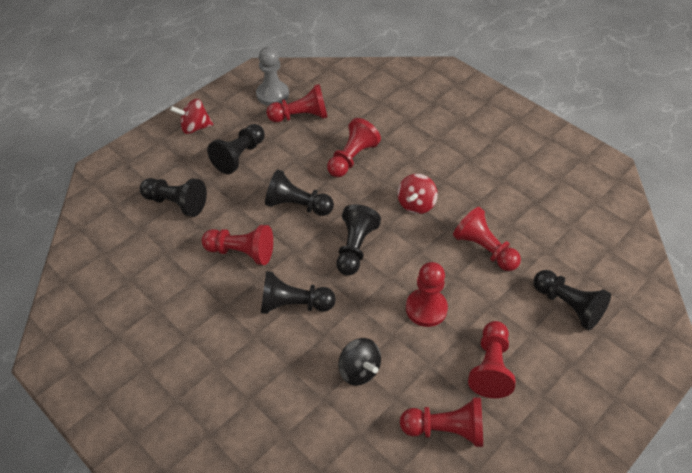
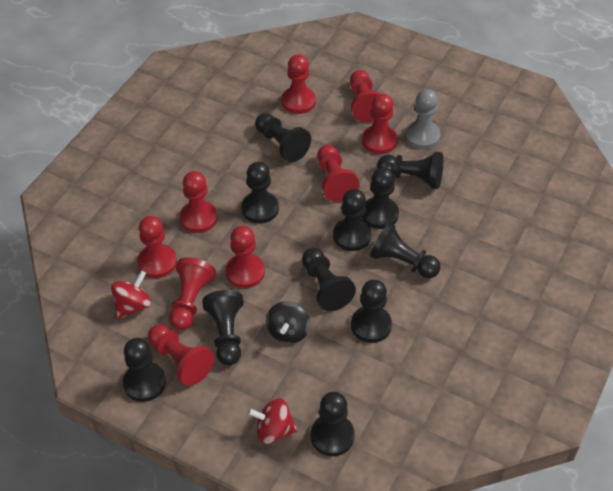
black pawn: 6 -> 11
red pawn: 7 -> 9

